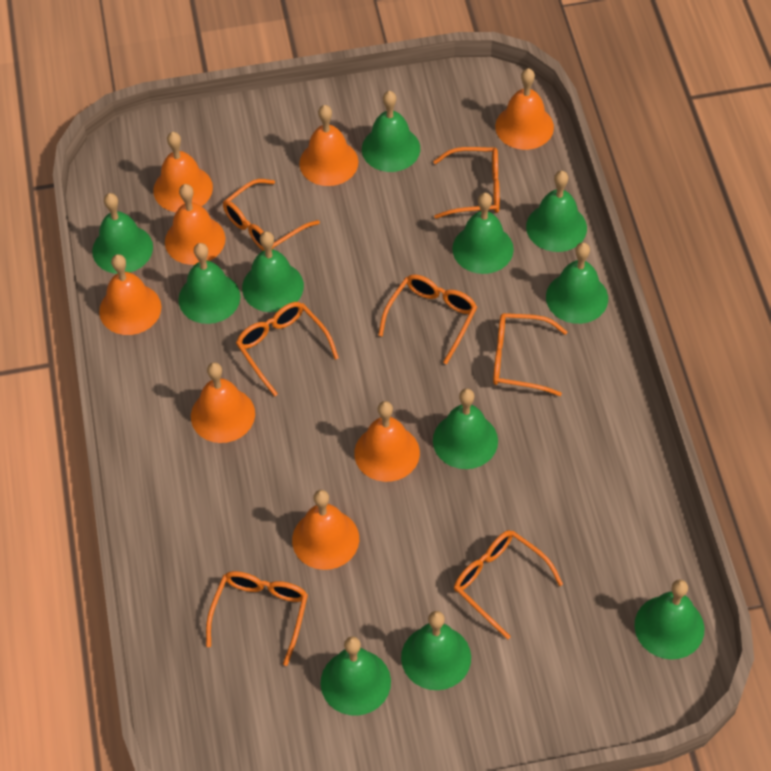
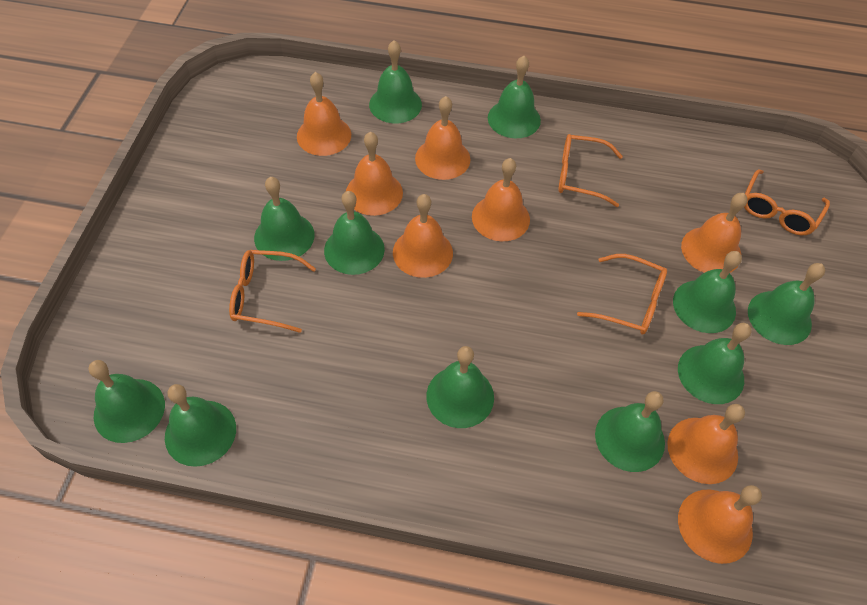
orange glasses: 7 -> 4

